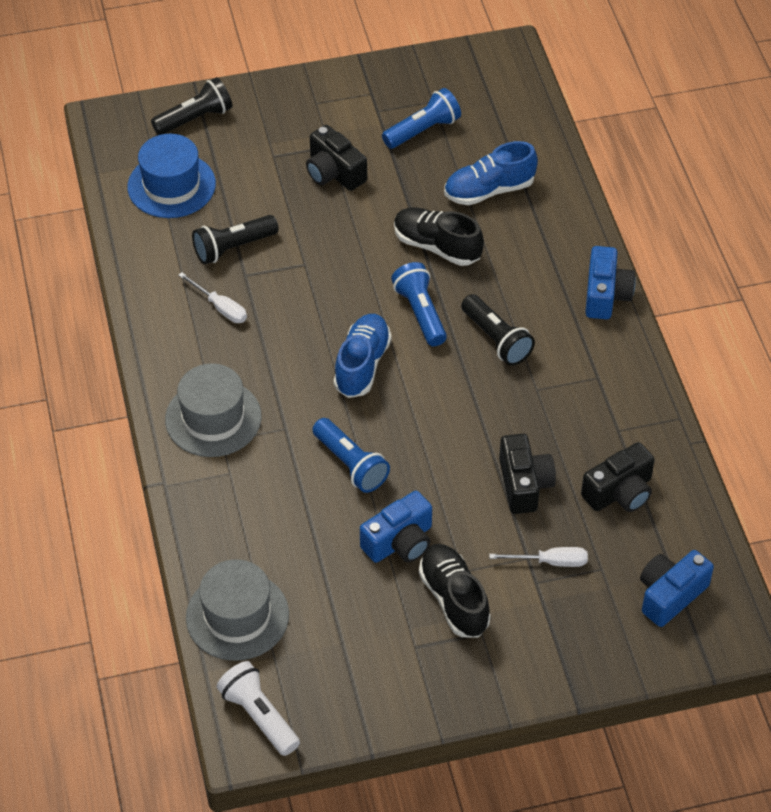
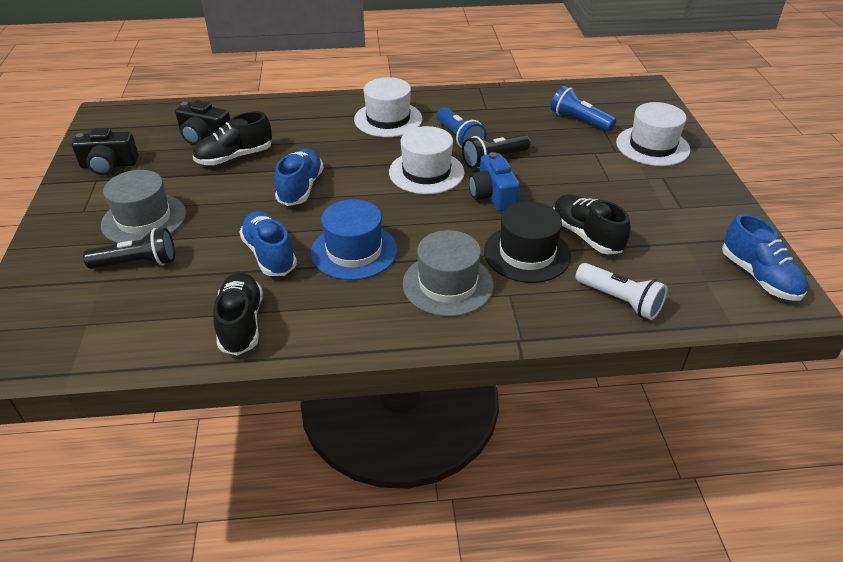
black camera: 3 -> 2
black flashlight: 3 -> 2
black hat: 0 -> 1
black shoe: 2 -> 3
blue camera: 3 -> 1
blue flashlight: 3 -> 2
blue shoe: 2 -> 3
white hat: 0 -> 3
white screwdriver: 2 -> 0

